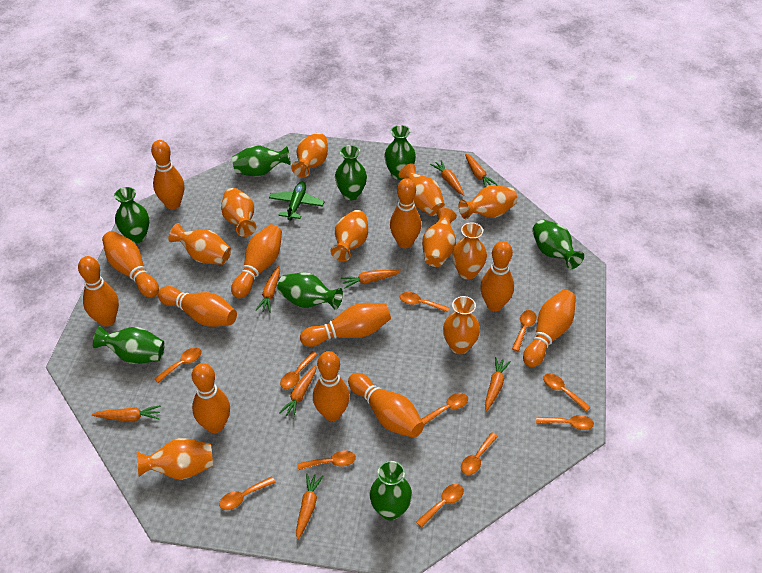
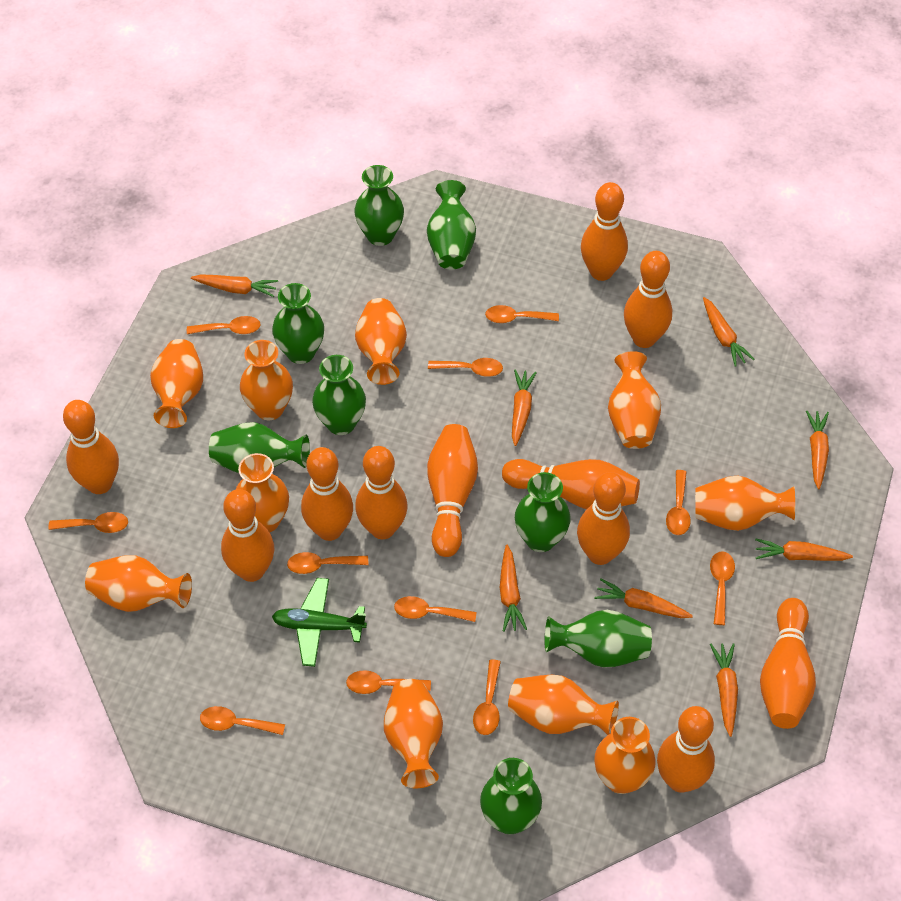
orange bowling pin: 12 -> 11

